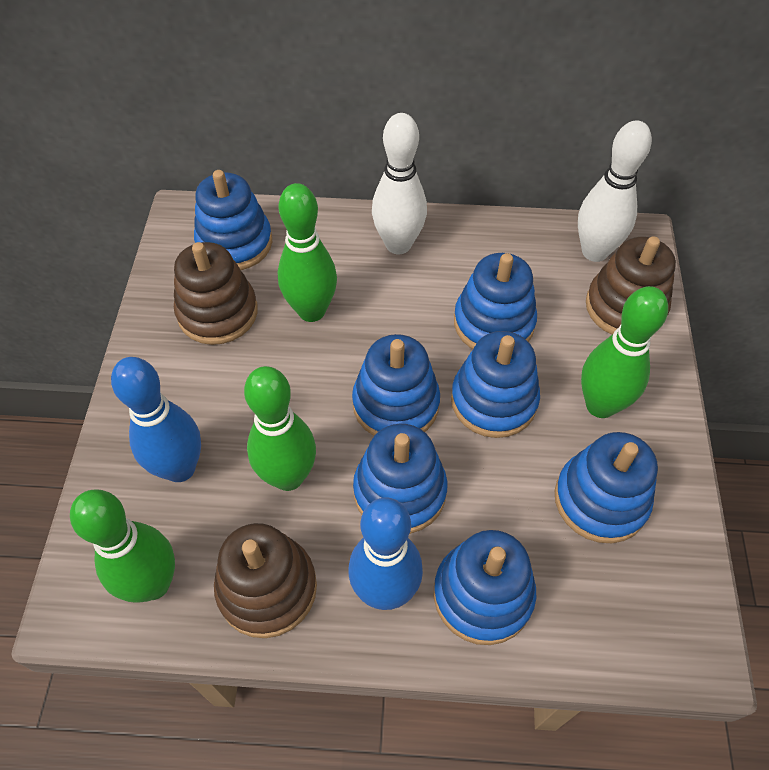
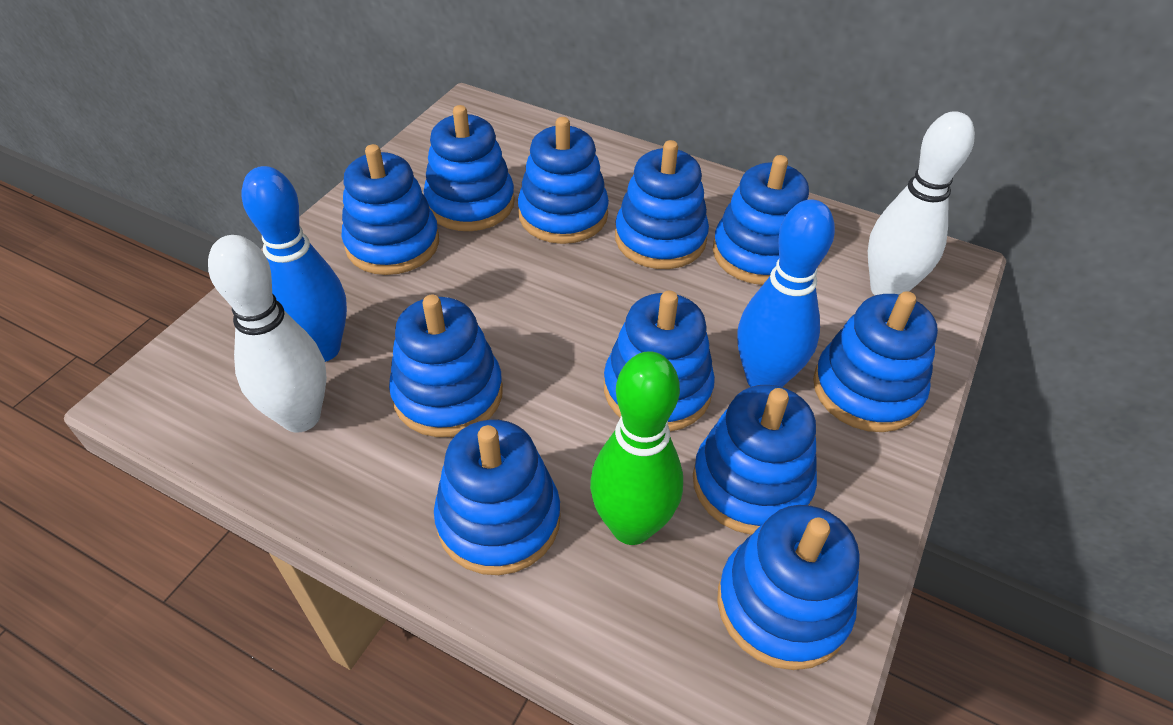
blue stacking toy: 7 -> 11
brown stacking toy: 3 -> 0
green bowling pin: 4 -> 1

